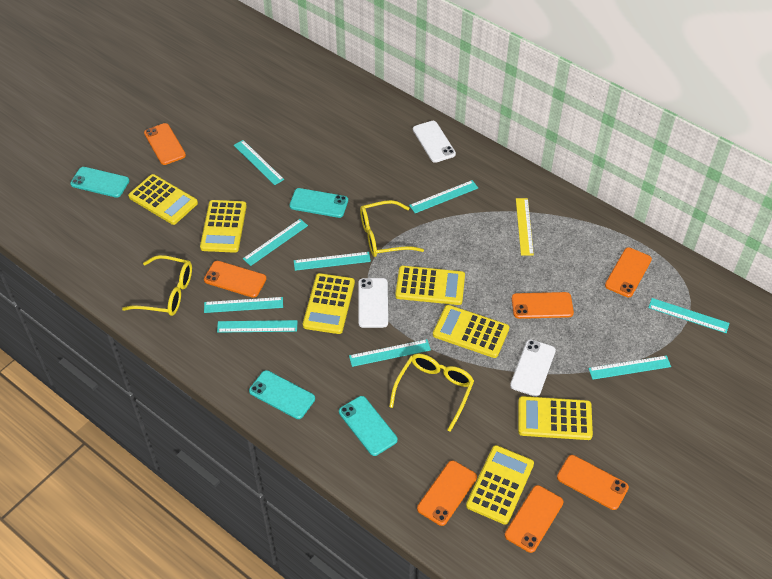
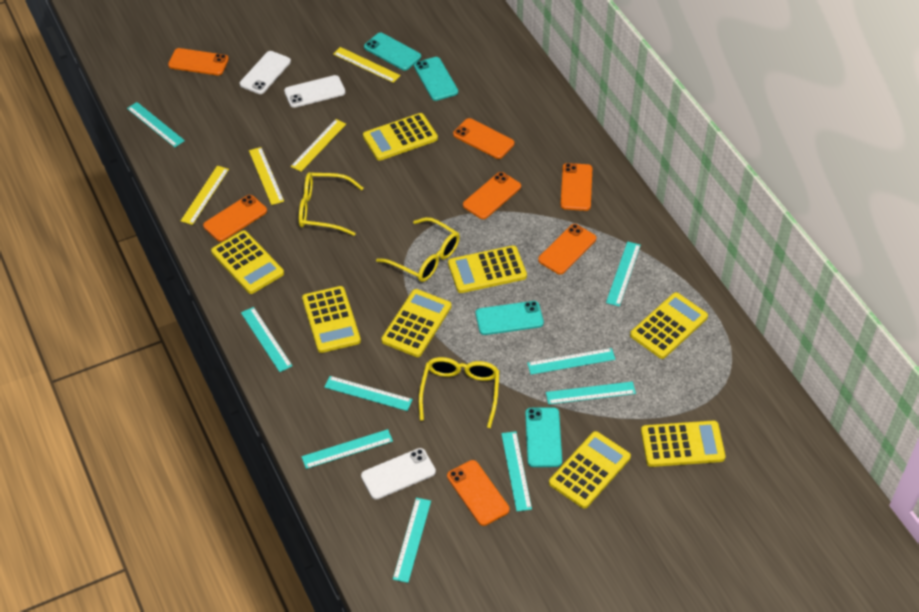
yellow calculator: 7 -> 8
yellow ruler: 1 -> 4

